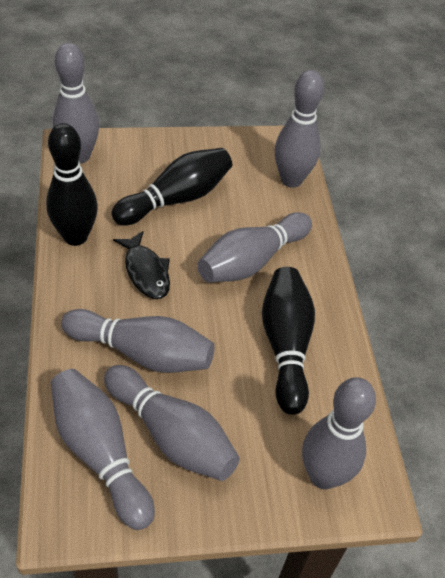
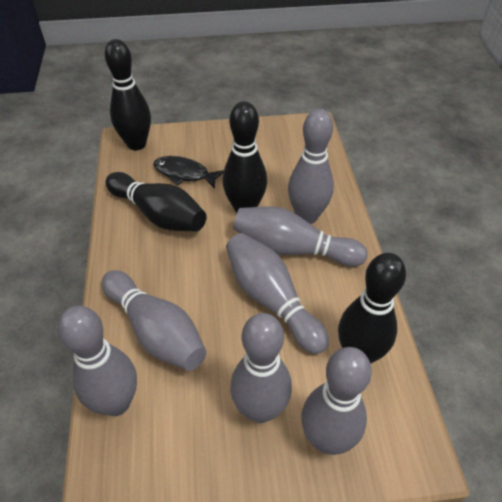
black bowling pin: 3 -> 4

